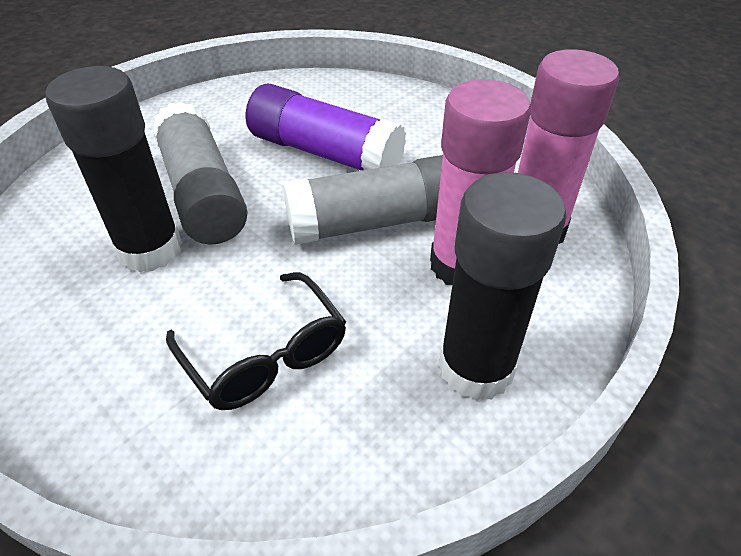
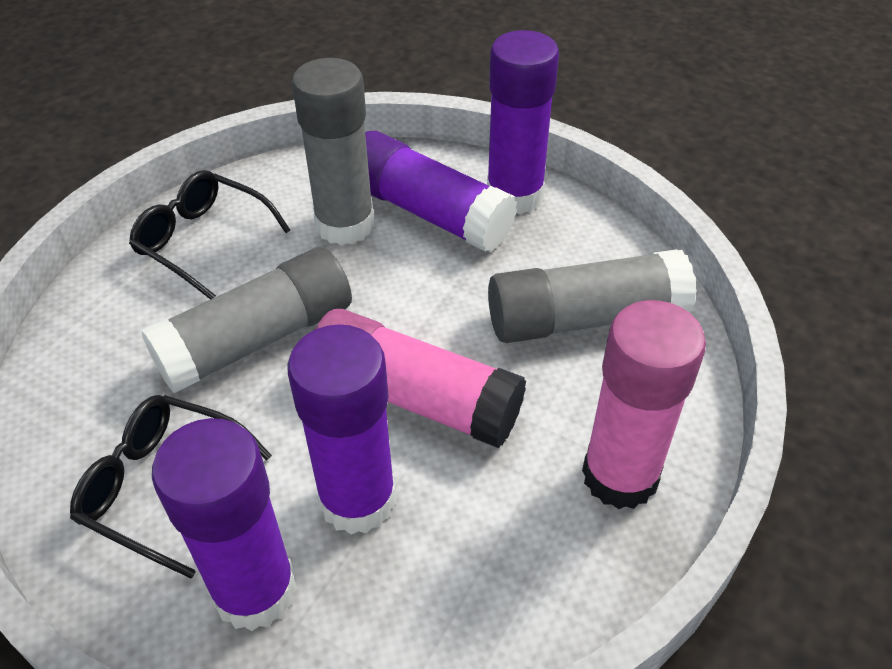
black glasses: 1 -> 2
black glue stick: 2 -> 0
grey glue stick: 2 -> 3
purple glue stick: 1 -> 4

